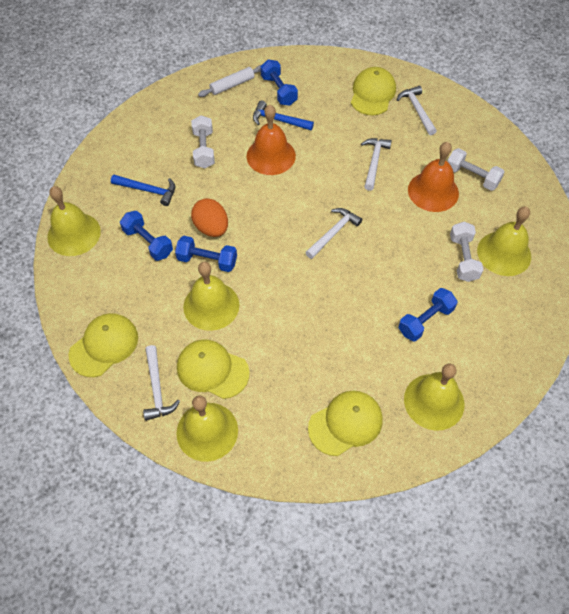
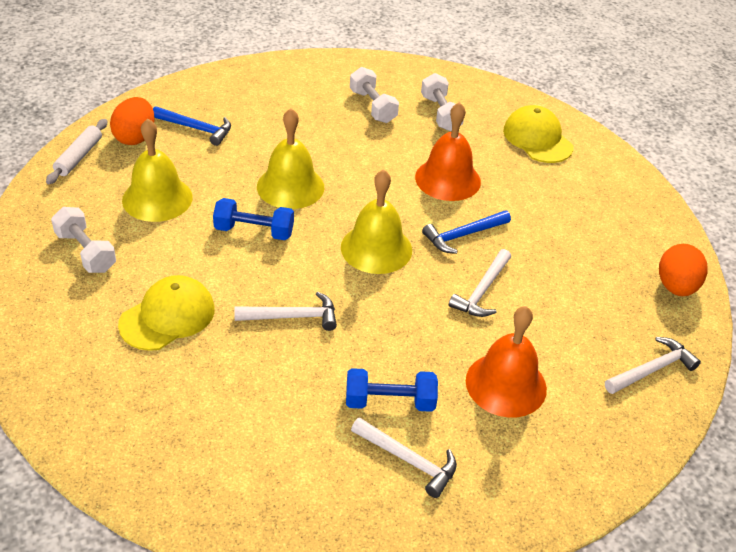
blue dumbbell: 4 -> 2
orange egg: 1 -> 2
yellow bell: 5 -> 3
yellow cap: 4 -> 2

